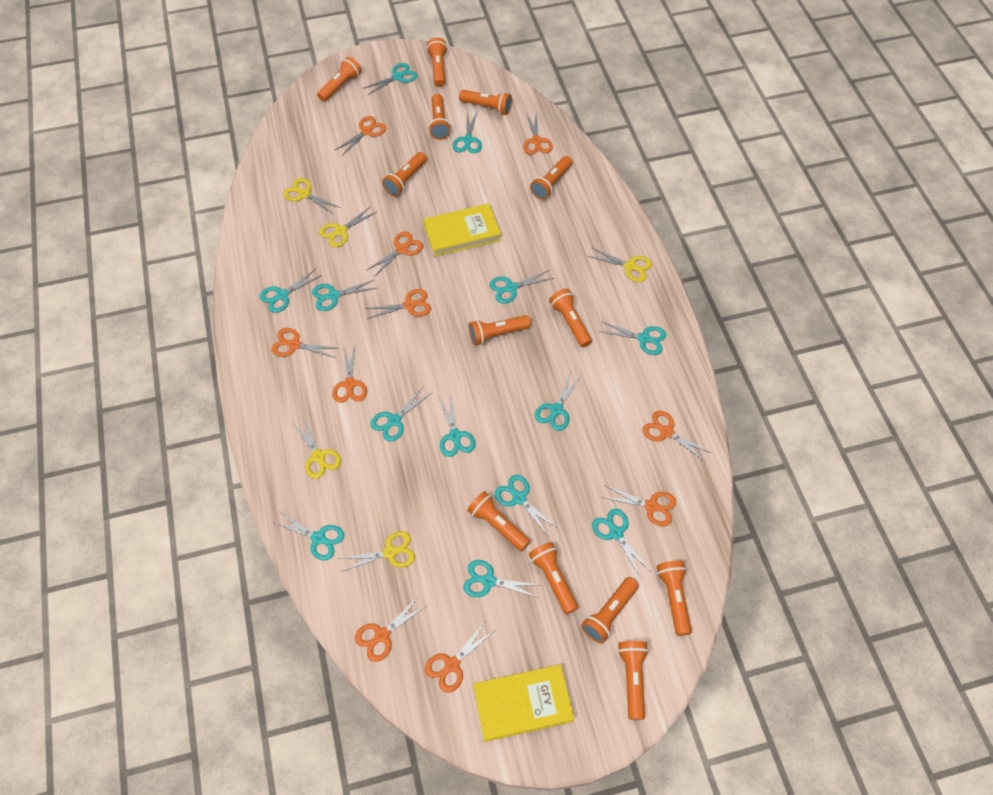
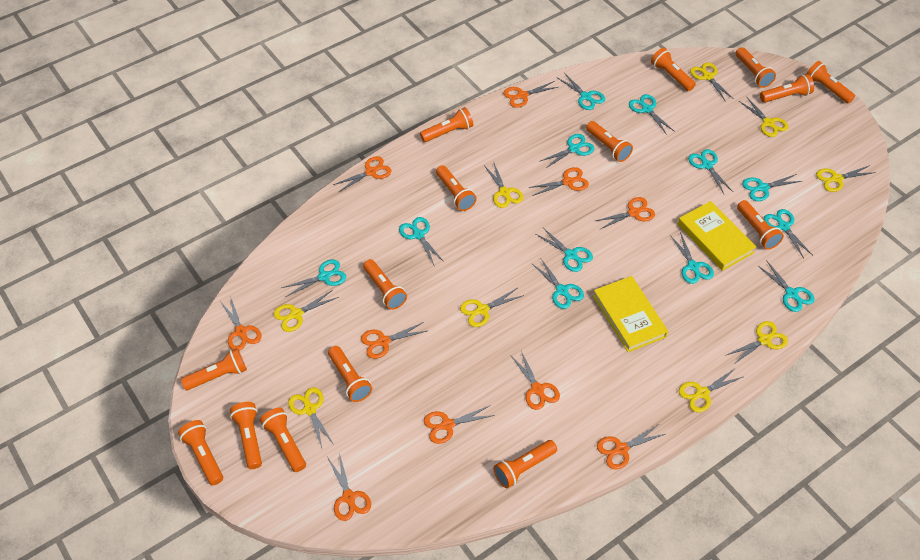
orange flashlight: 13 -> 15
turquoise scissors: 13 -> 12
yellow scissors: 5 -> 9

